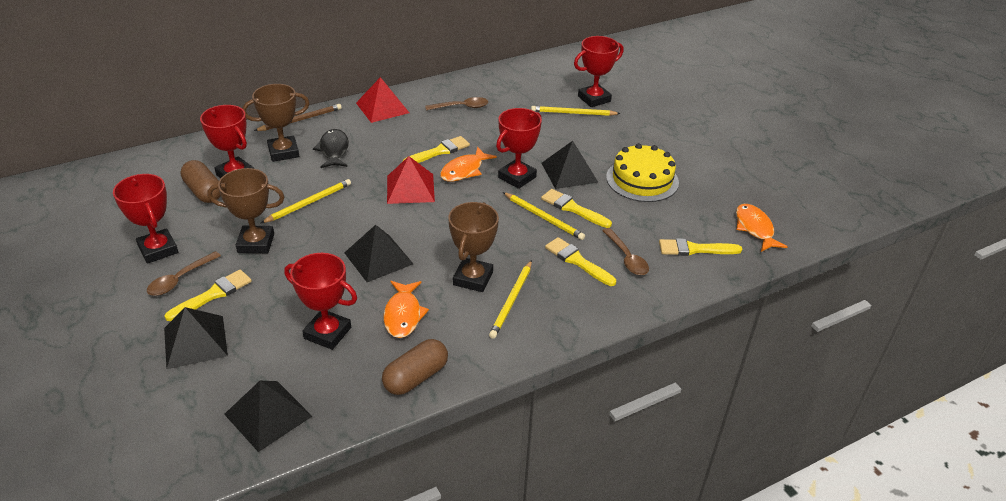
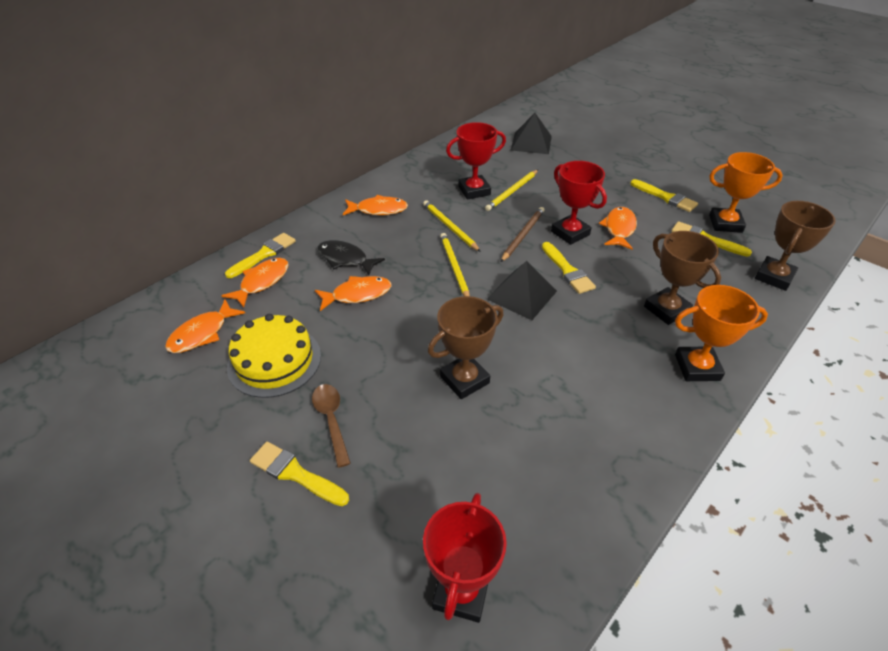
black pyramid: 4 -> 2
brown capsule: 2 -> 0
brown spoon: 3 -> 1
orange fish: 3 -> 5
orange trophy: 0 -> 2
red pyramid: 2 -> 0
red trophy: 5 -> 3
yellow pencil: 4 -> 3

